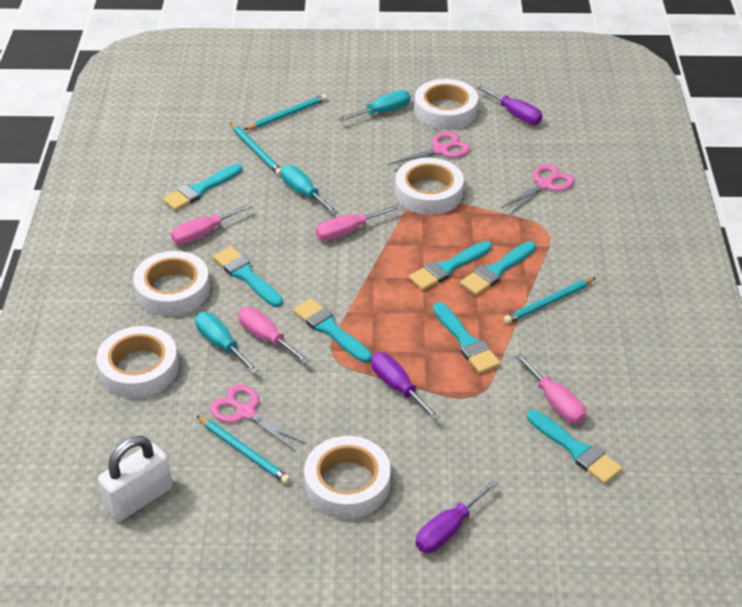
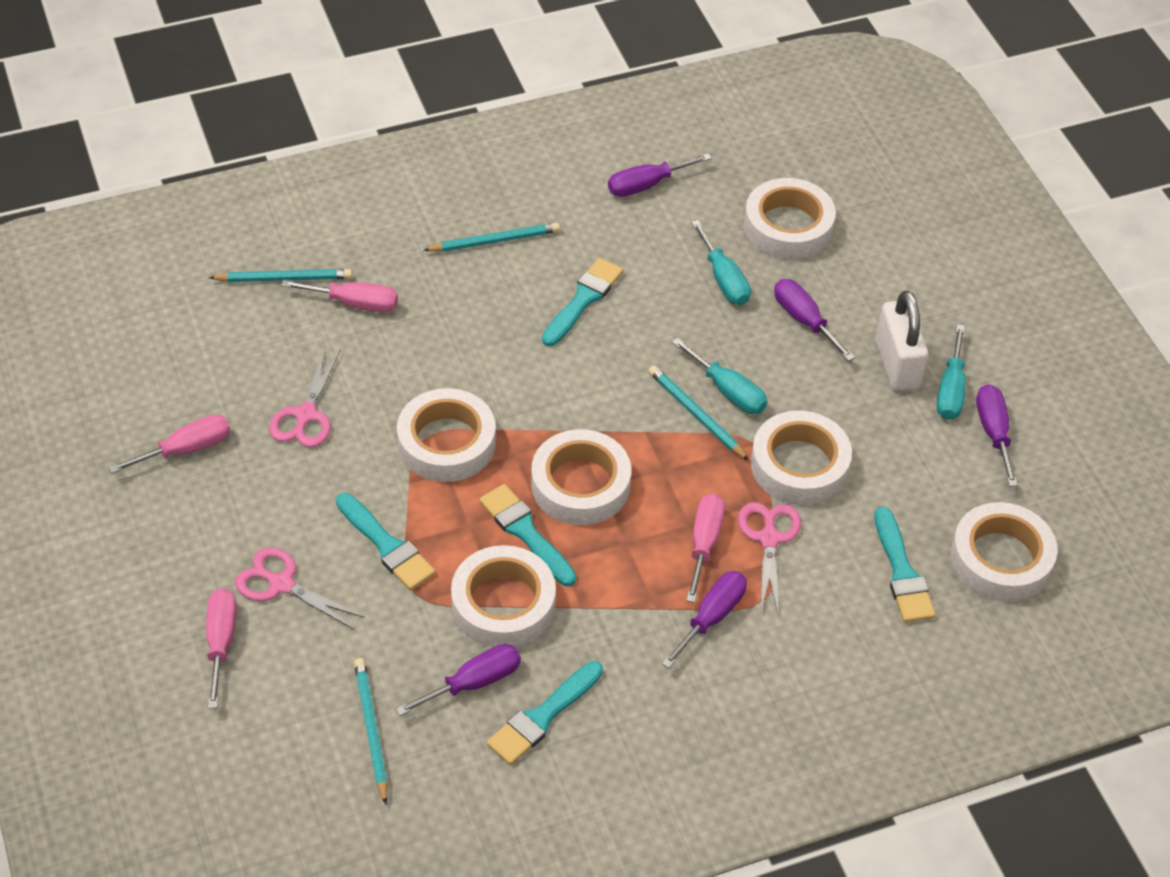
purple screwdriver: 3 -> 5
turquoise brush: 7 -> 5
white tape: 5 -> 6

